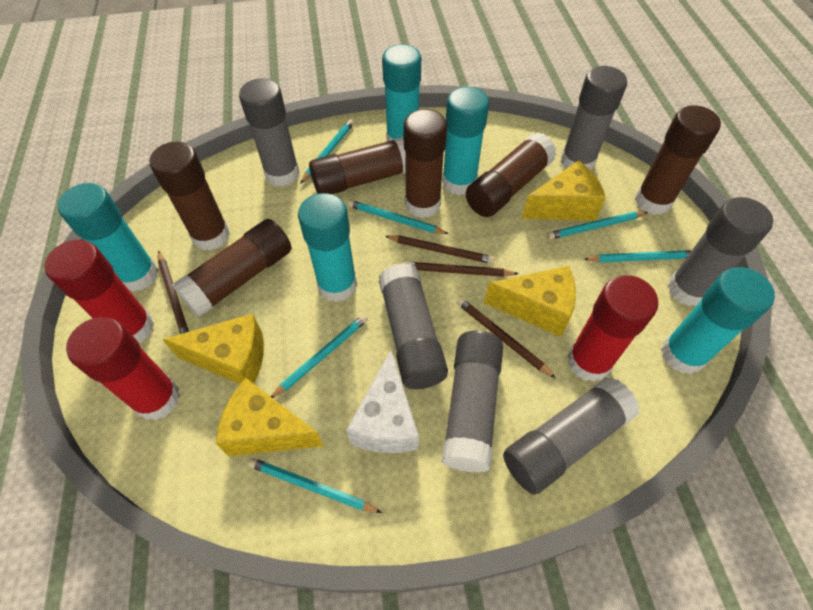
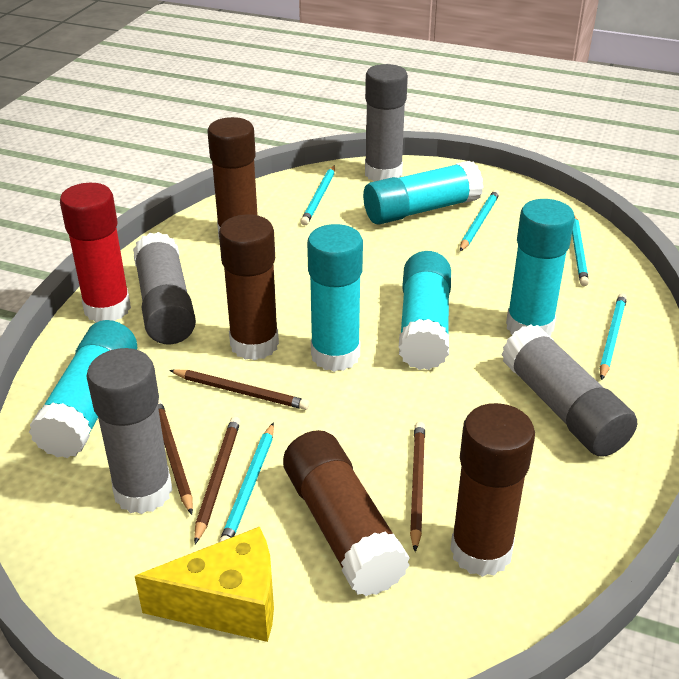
brown glue stick: 6 -> 4
grey glue stick: 6 -> 4
red glue stick: 3 -> 1
turquoise pencil: 6 -> 5
white cheese: 1 -> 0
yellow cheese: 4 -> 1

